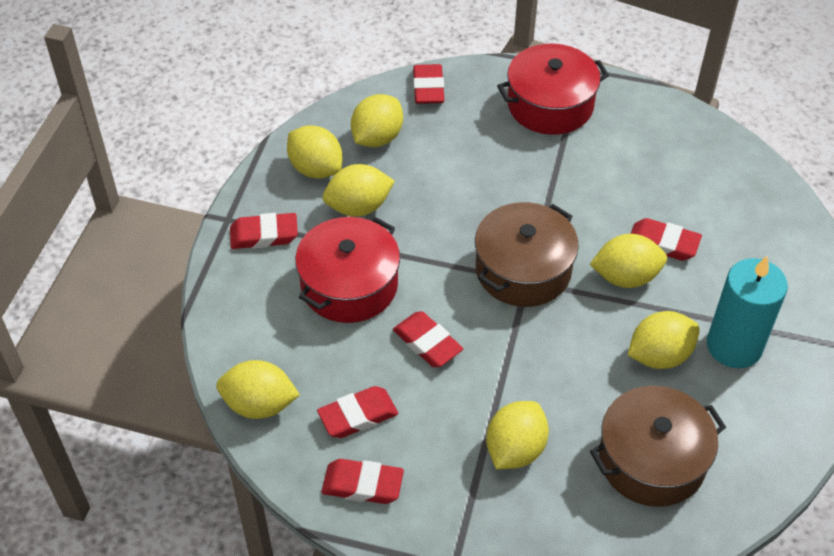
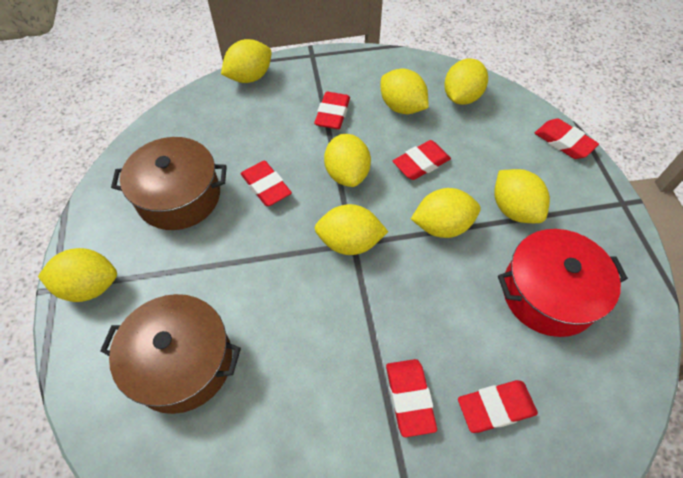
red pot: 2 -> 1
turquoise candle: 1 -> 0
yellow lemon: 7 -> 8

